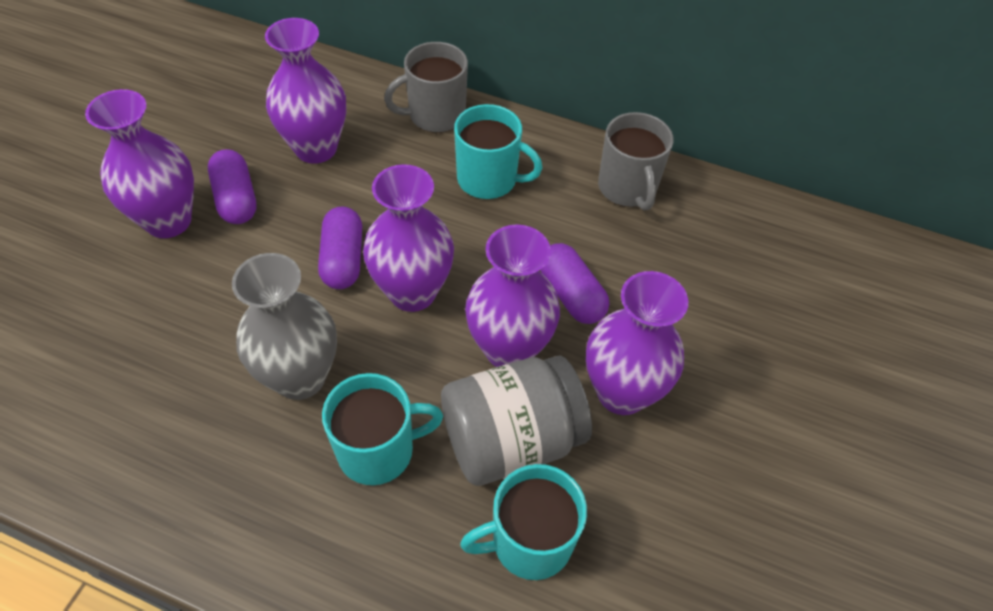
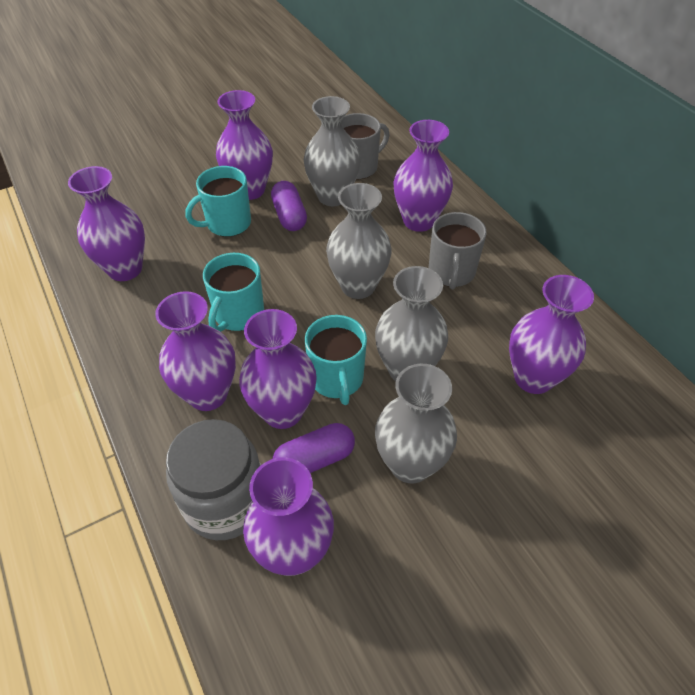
grey vase: 1 -> 4
purple capsule: 3 -> 2
purple vase: 5 -> 7

